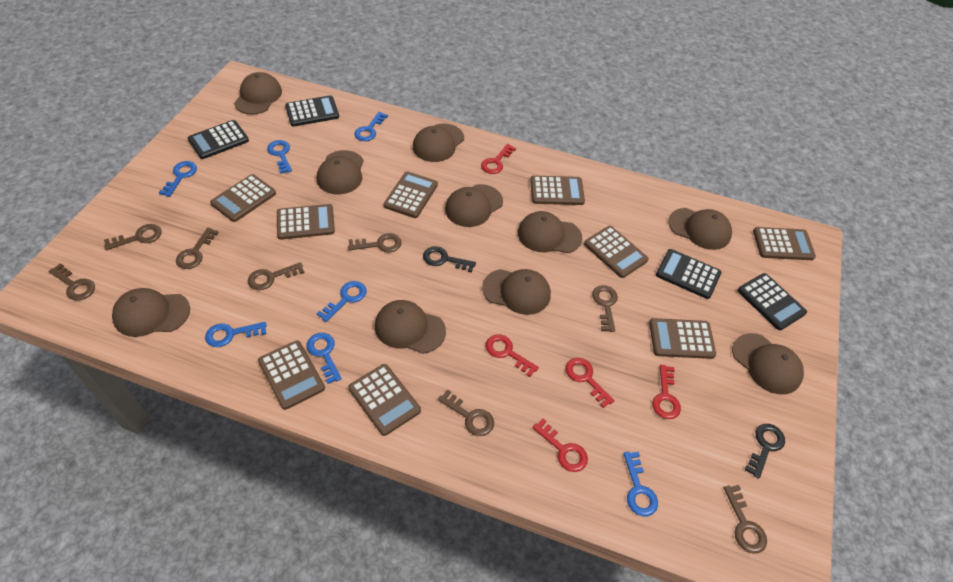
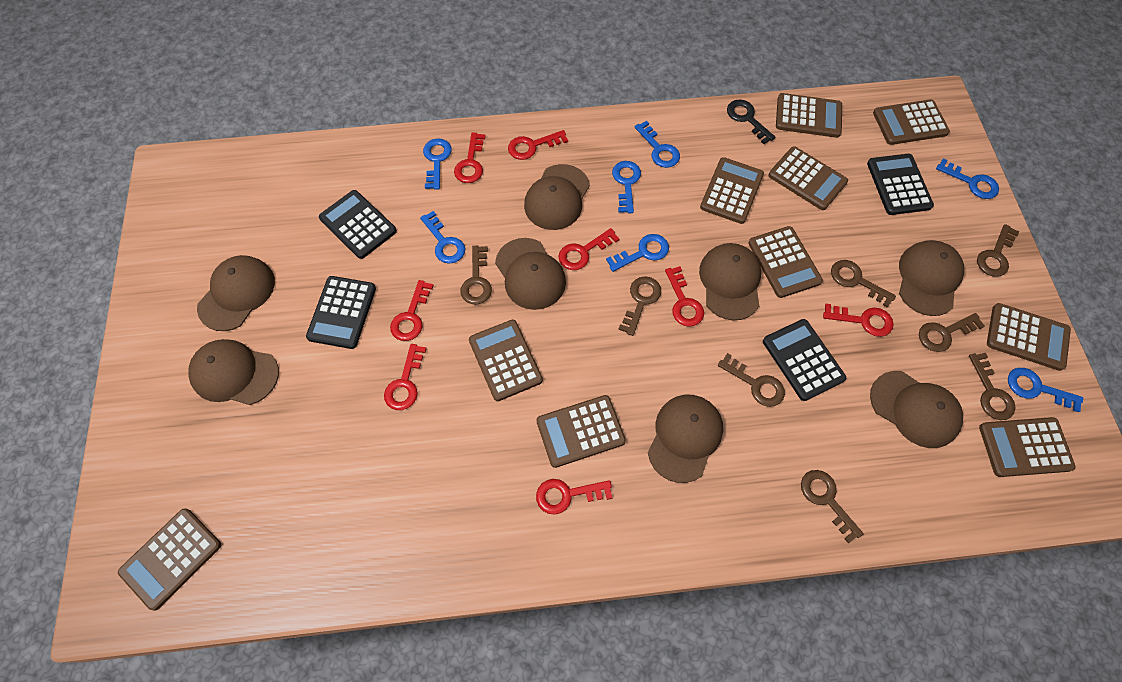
black key: 2 -> 1
brown calculator: 9 -> 10
brown cap: 10 -> 8
red key: 5 -> 8

